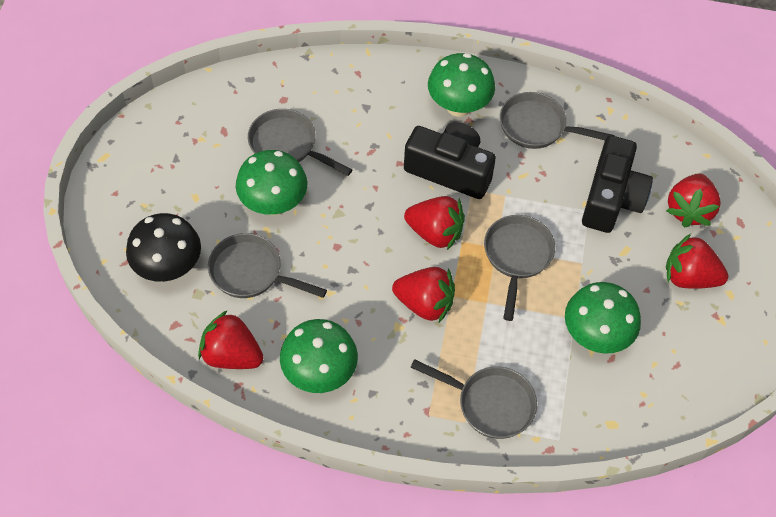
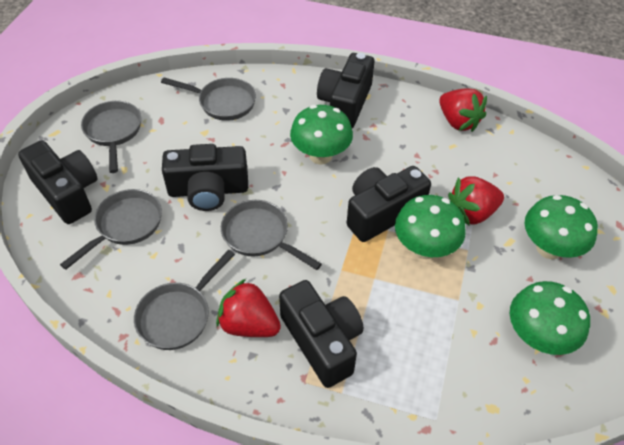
black camera: 2 -> 5
black mushroom: 1 -> 0
red strawberry: 5 -> 3

